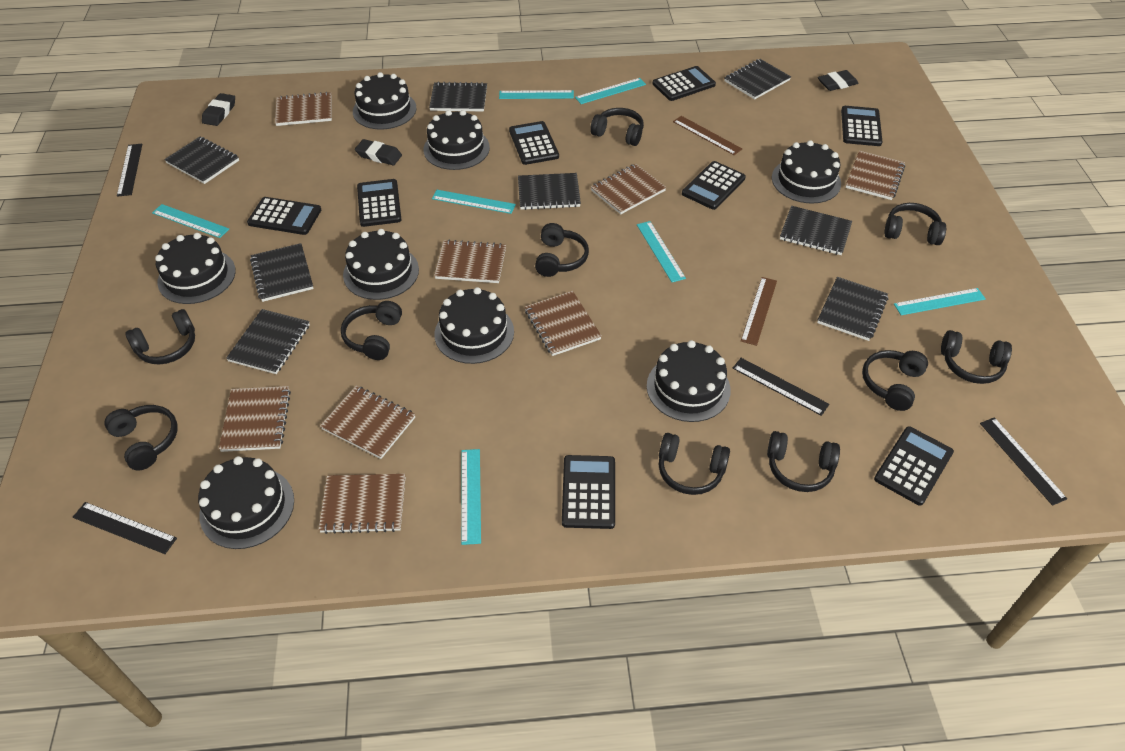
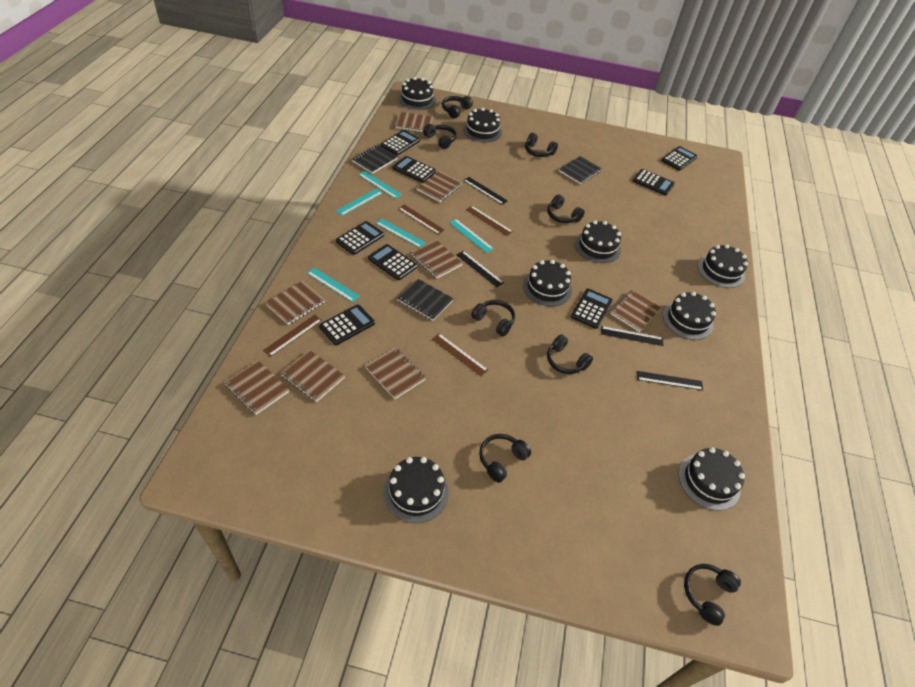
black eraser: 3 -> 0
black headphones: 10 -> 8
black notebook: 8 -> 3
brown ruler: 2 -> 4
turquoise ruler: 7 -> 5

